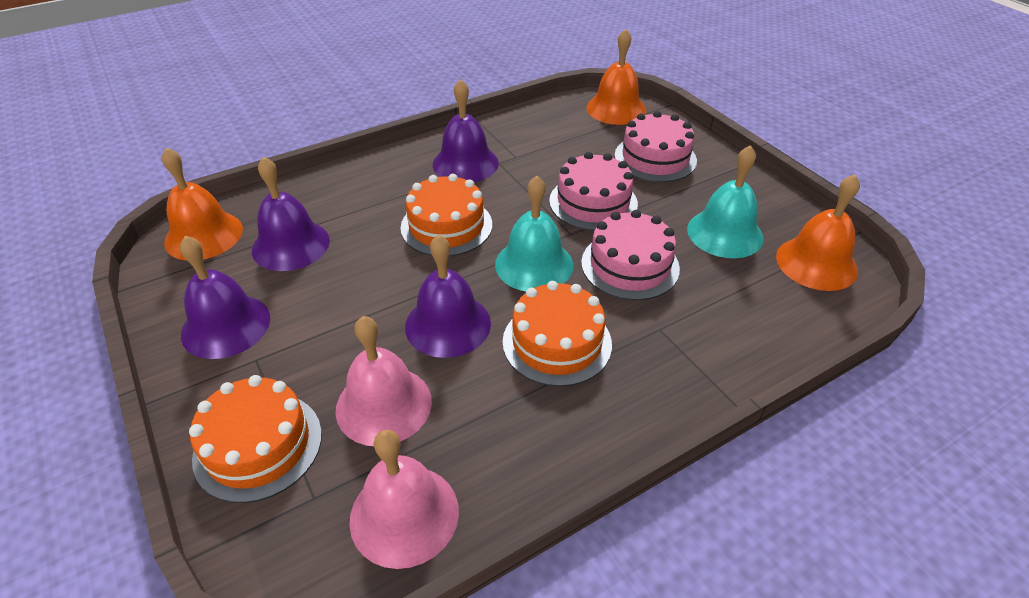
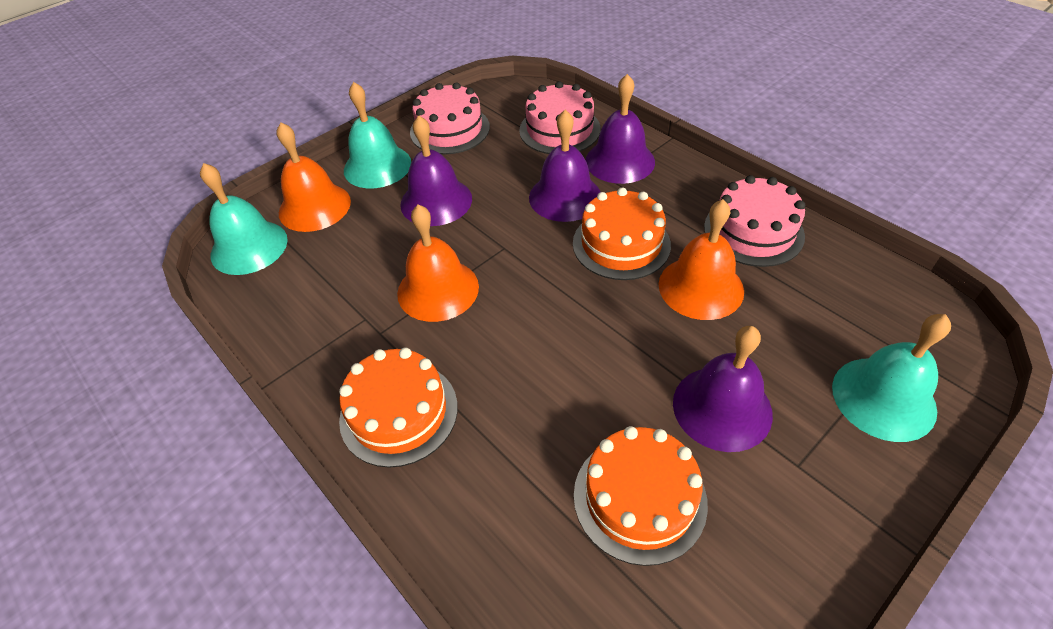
pink bell: 2 -> 0
turquoise bell: 2 -> 3

